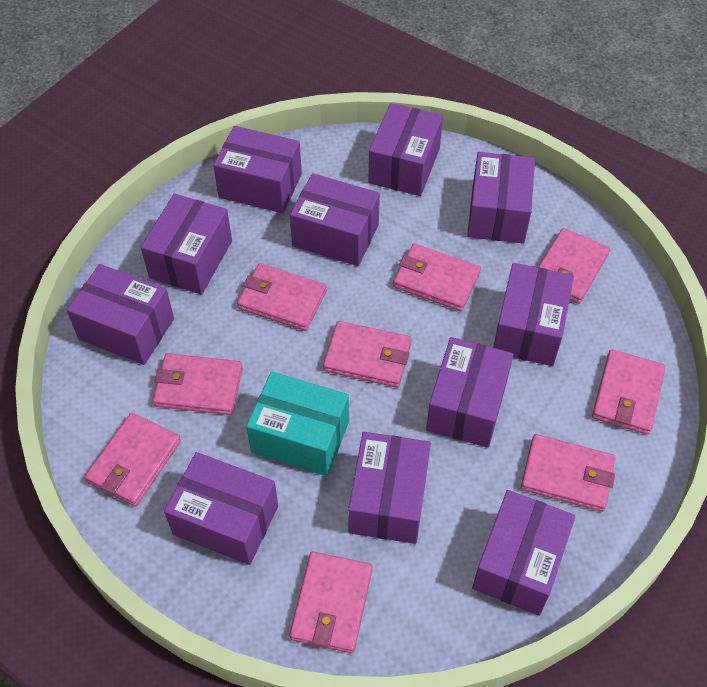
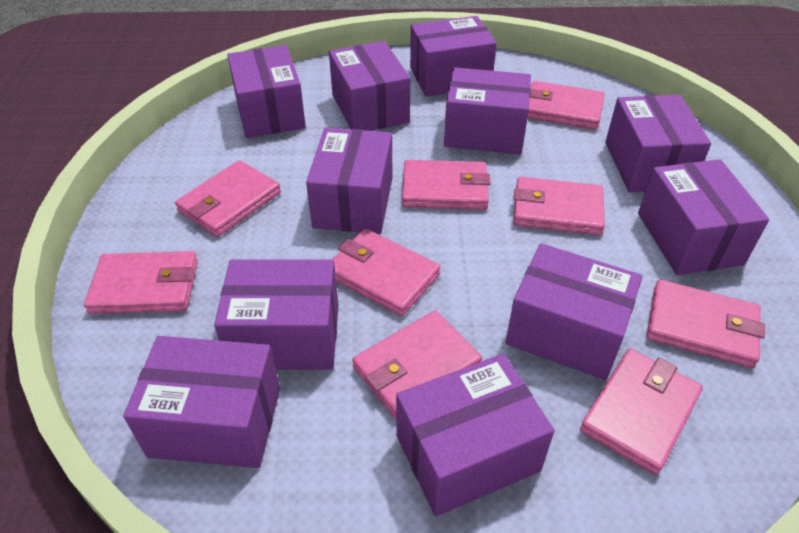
turquoise box: 1 -> 0

